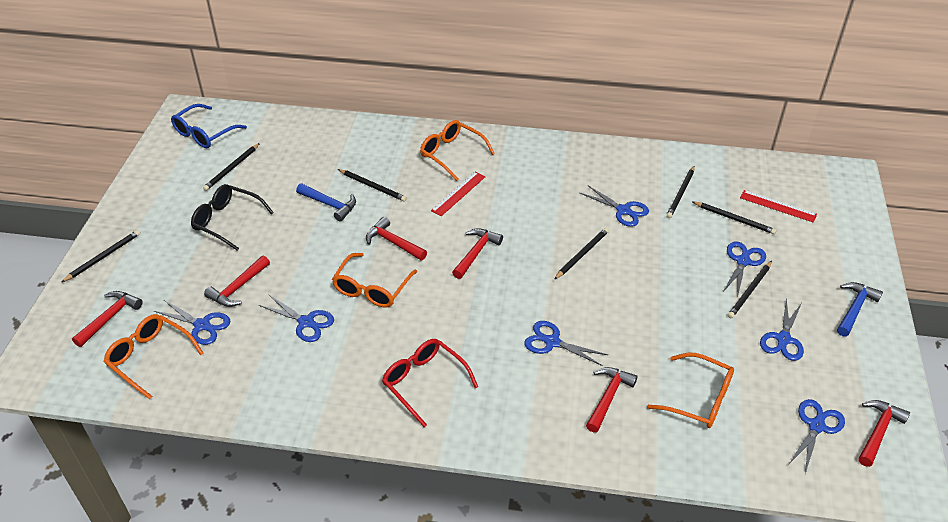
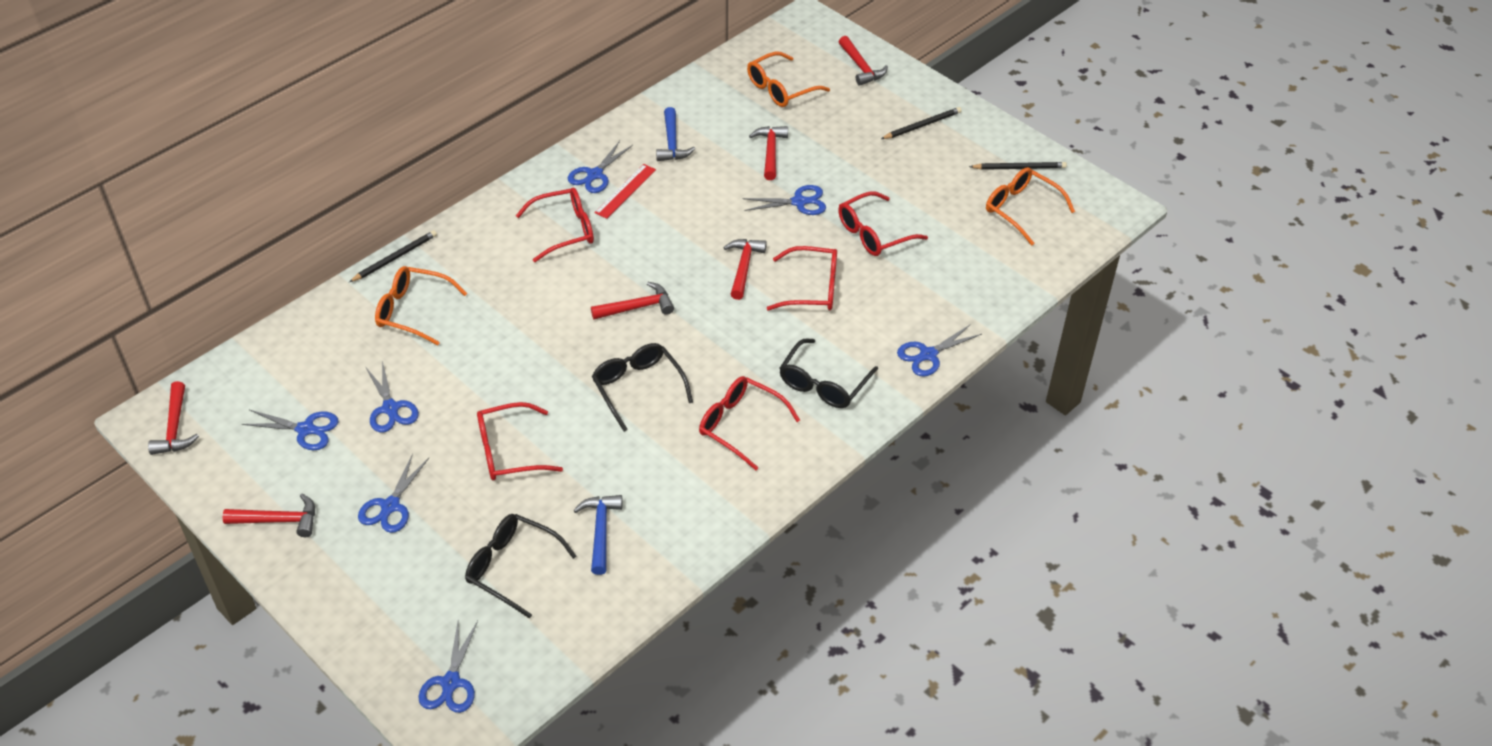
black glasses: 1 -> 3
black pencil: 7 -> 3
blue glasses: 1 -> 0
orange glasses: 4 -> 3
red glasses: 1 -> 5
red ruler: 2 -> 1

